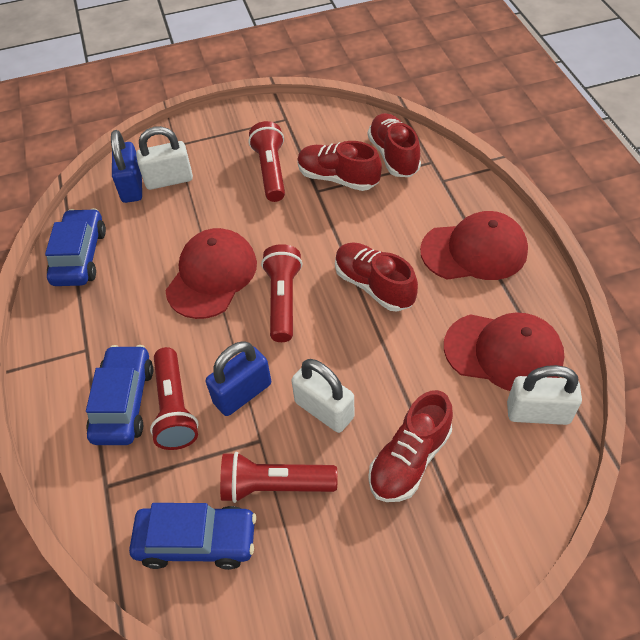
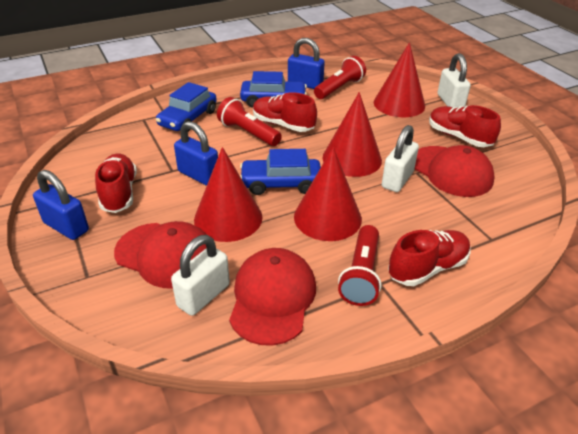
blue padlock: 2 -> 3
red cone: 0 -> 4
red flashlight: 4 -> 3

